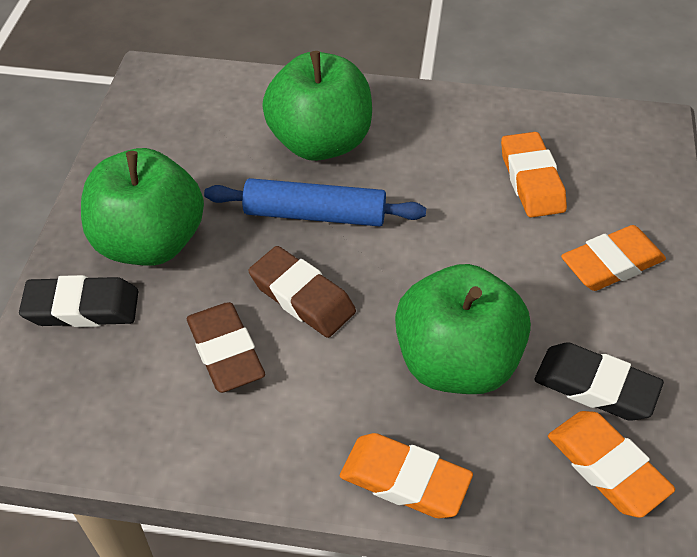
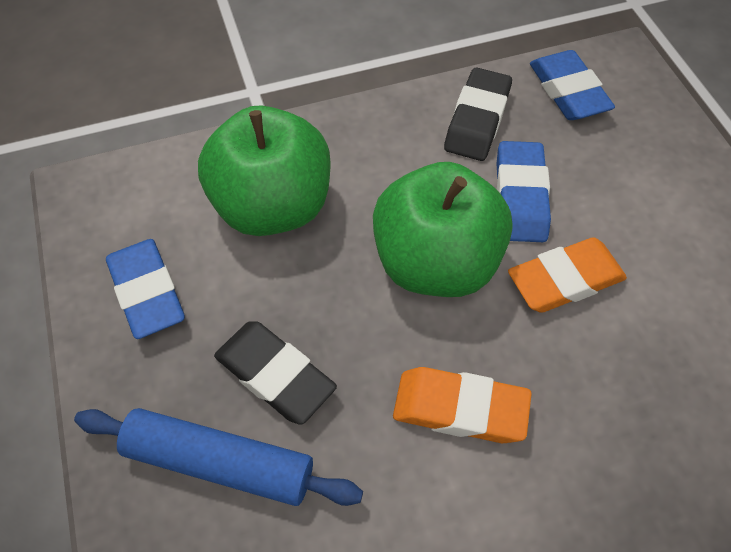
blue eraser: 0 -> 3
brown eraser: 2 -> 0
green apple: 3 -> 2
orange eraser: 4 -> 2

